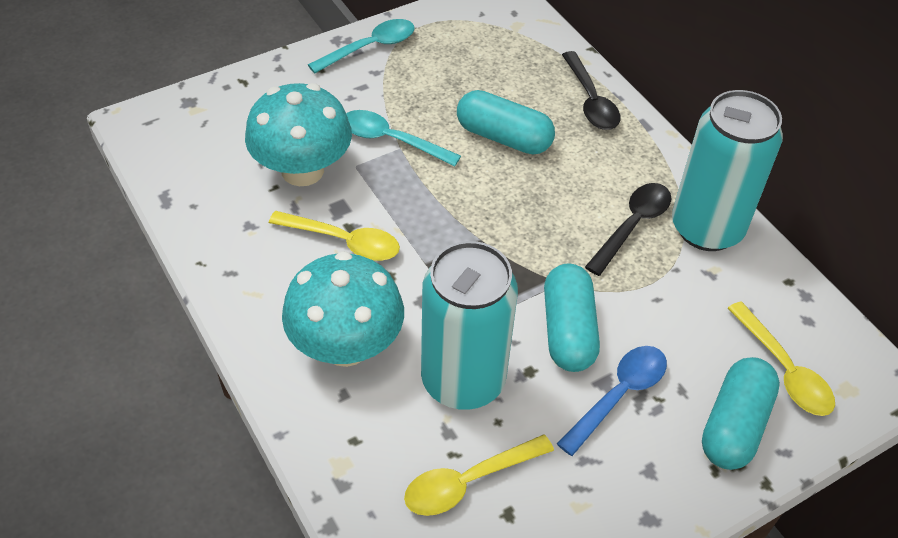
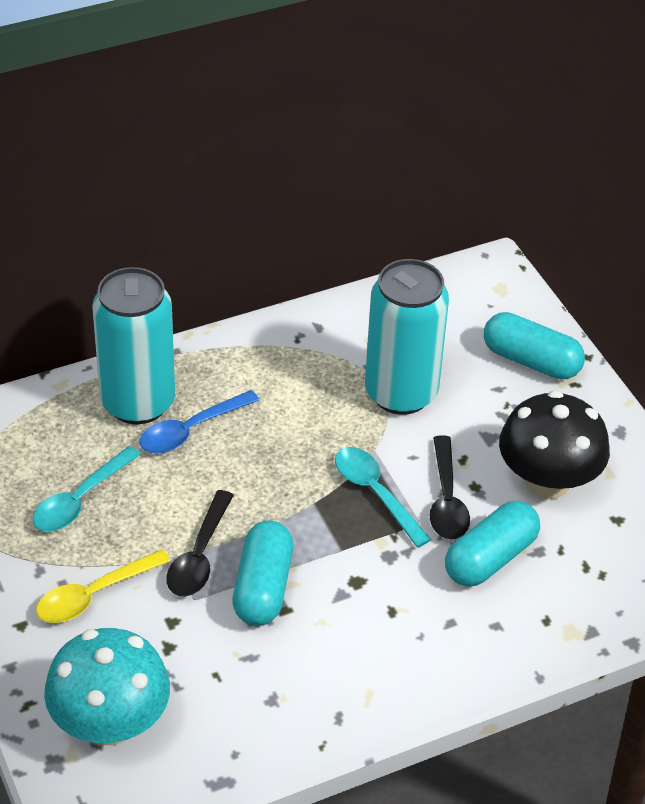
black mushroom: 0 -> 1
turquoise mushroom: 2 -> 1
yellow spoon: 3 -> 1

